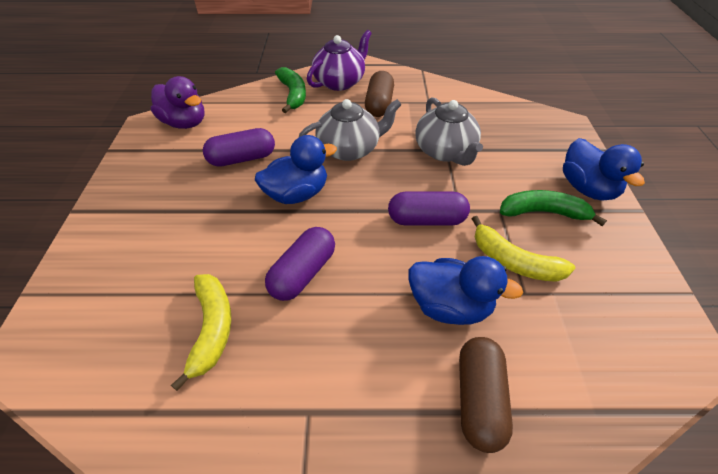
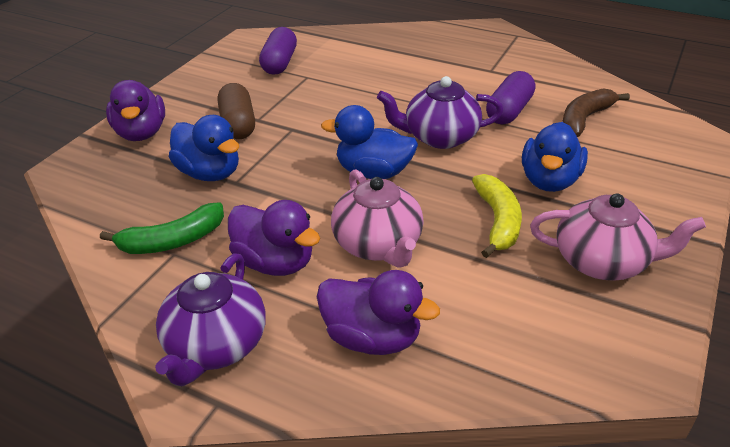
brown banana: 0 -> 1
brown capsule: 2 -> 1
green banana: 2 -> 1
grey teapot: 2 -> 0
pink teapot: 0 -> 2
purple capsule: 3 -> 2
purple duck: 1 -> 3
purple teapot: 1 -> 2
yellow banana: 2 -> 1

